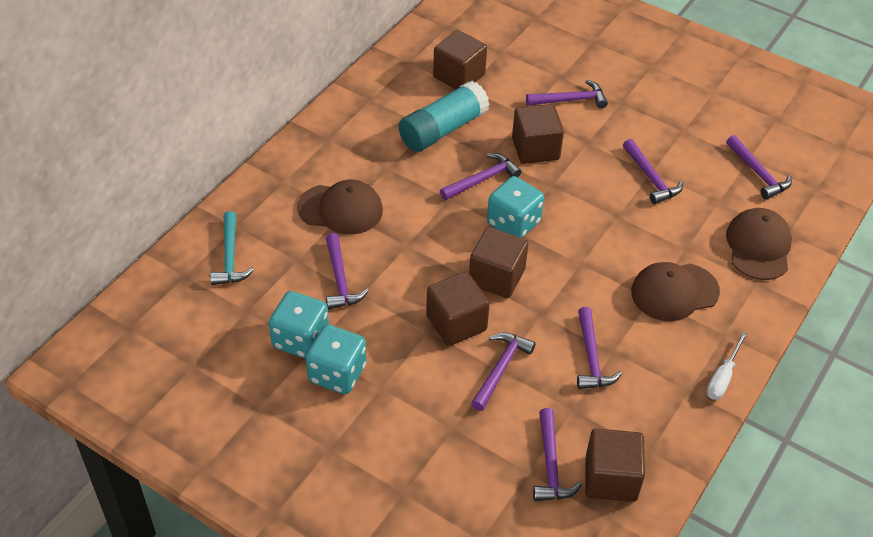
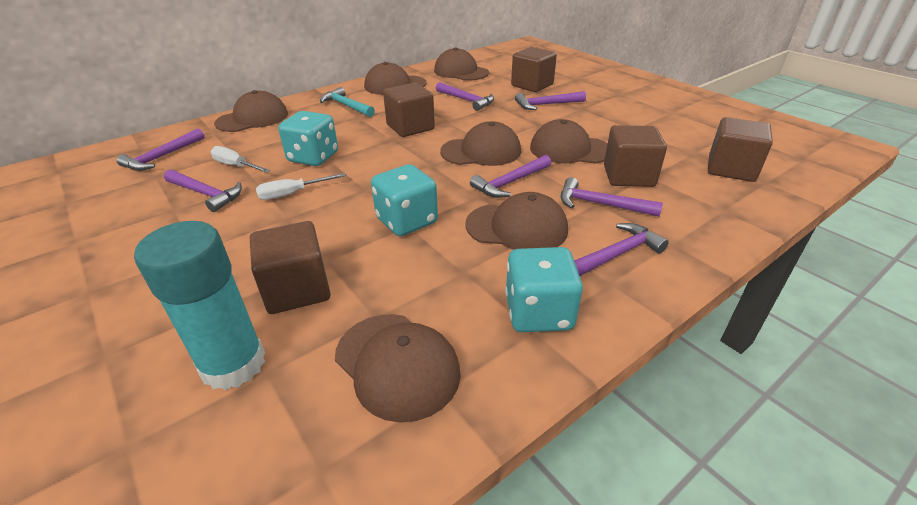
brown cap: 3 -> 7
purple hammer: 8 -> 7
white screwdriver: 1 -> 2

